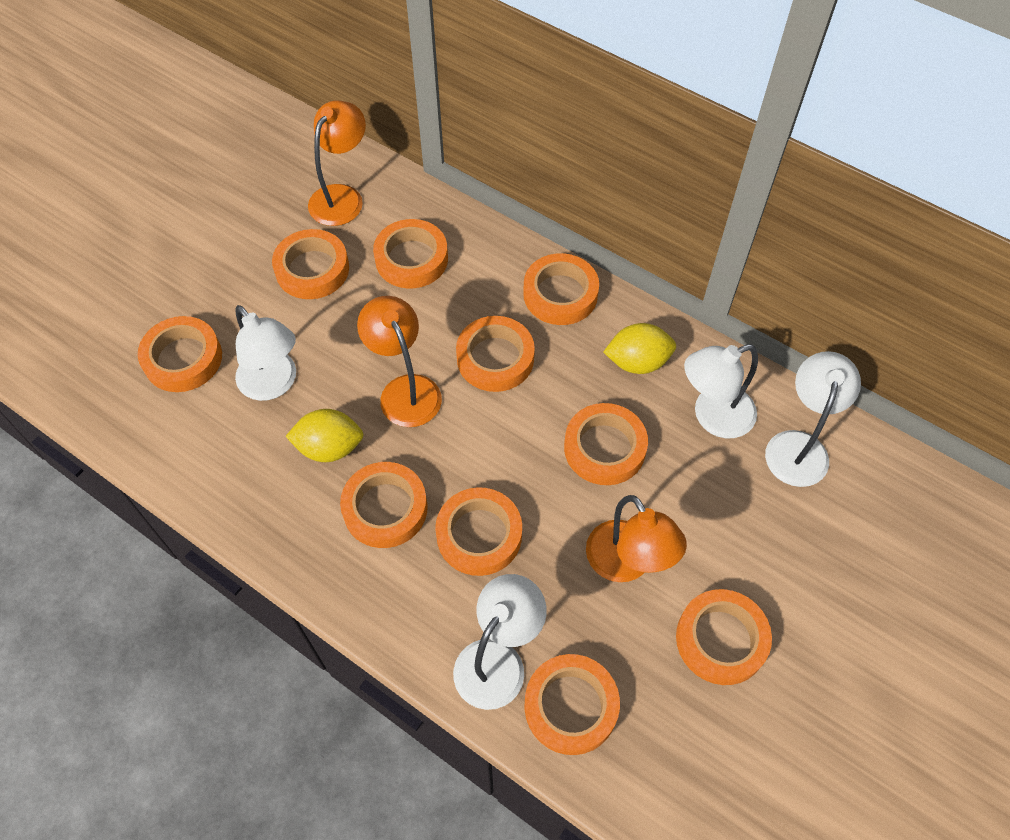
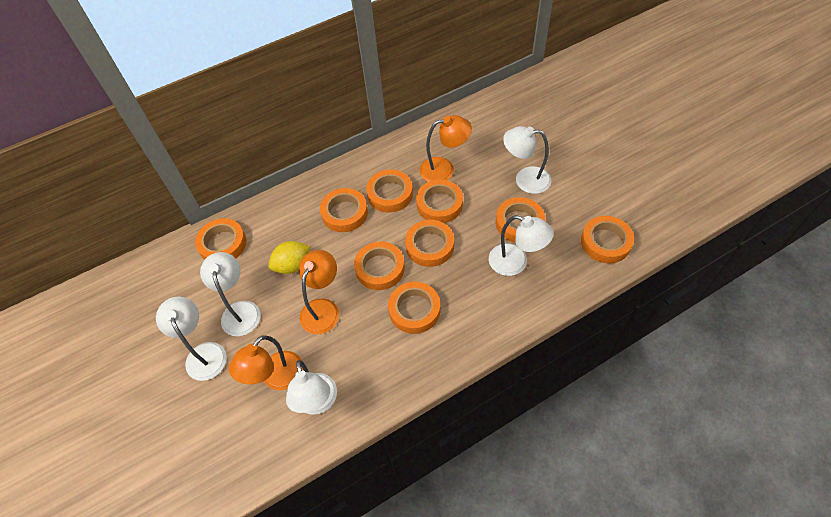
orange tape: 10 -> 9
white lamp: 4 -> 5
yellow lemon: 2 -> 1

